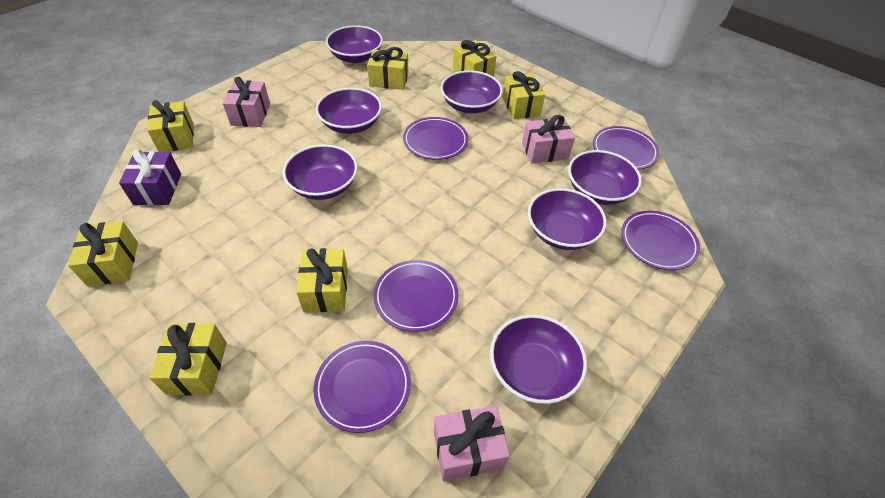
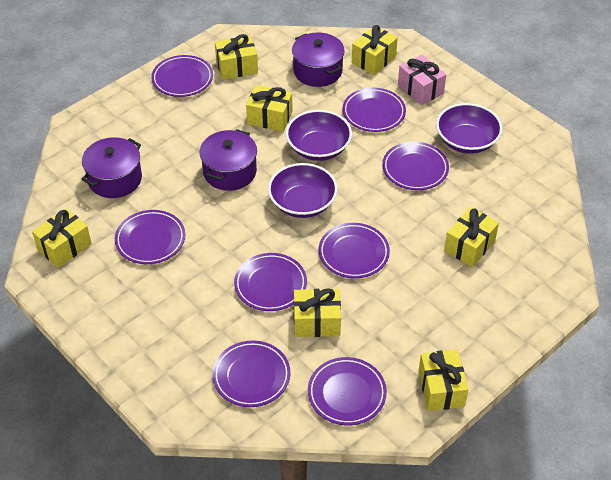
pink gift: 3 -> 1
purple bowl: 7 -> 3
purple gift: 1 -> 0
purple plate: 5 -> 8
purple pot: 0 -> 3

